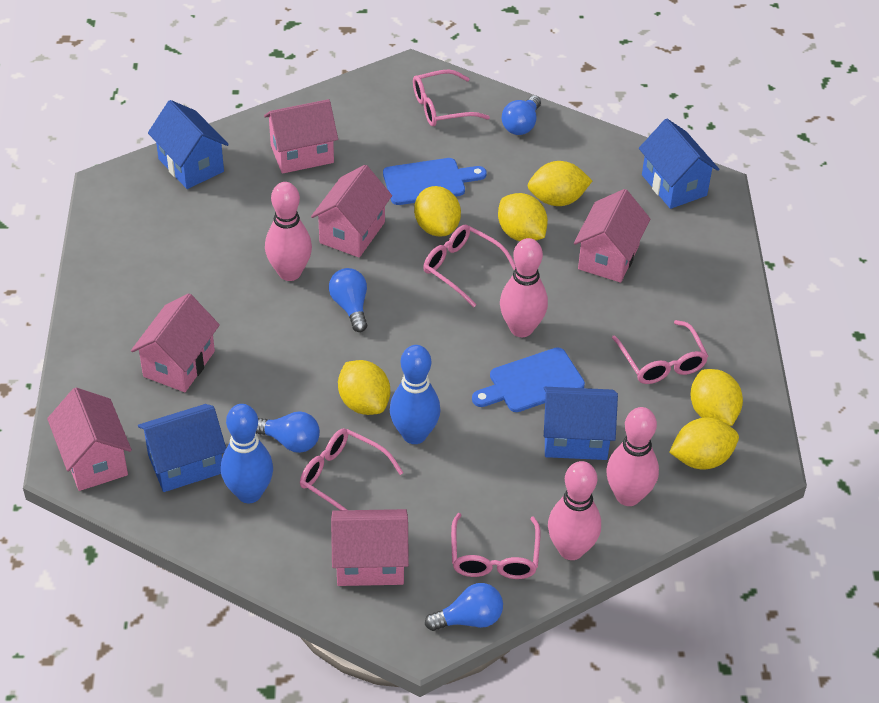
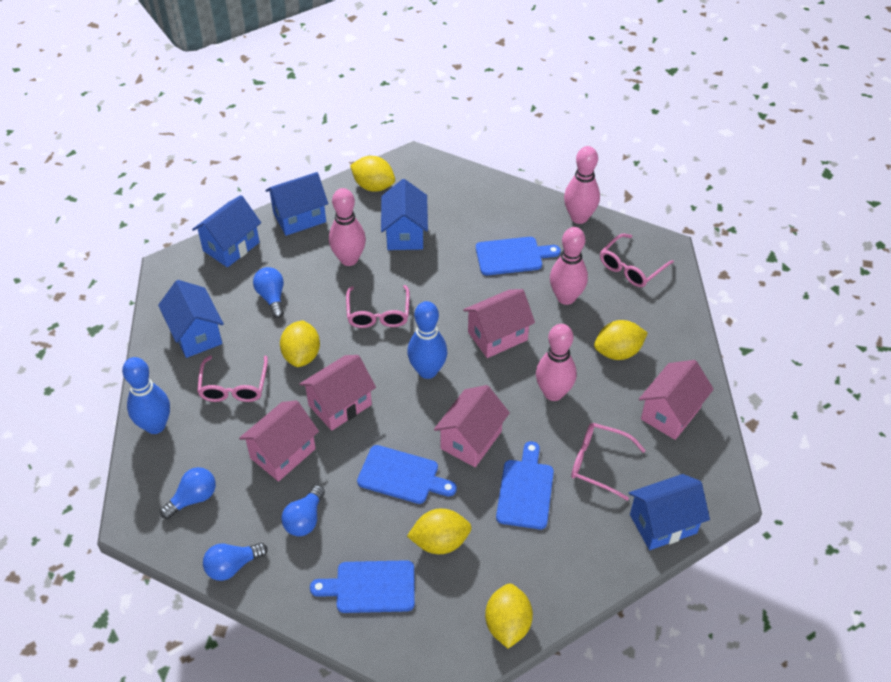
blue cutting board: 2 -> 4
blue house: 4 -> 5
pink glasses: 5 -> 4
pink house: 6 -> 5
yellow lemon: 6 -> 5

